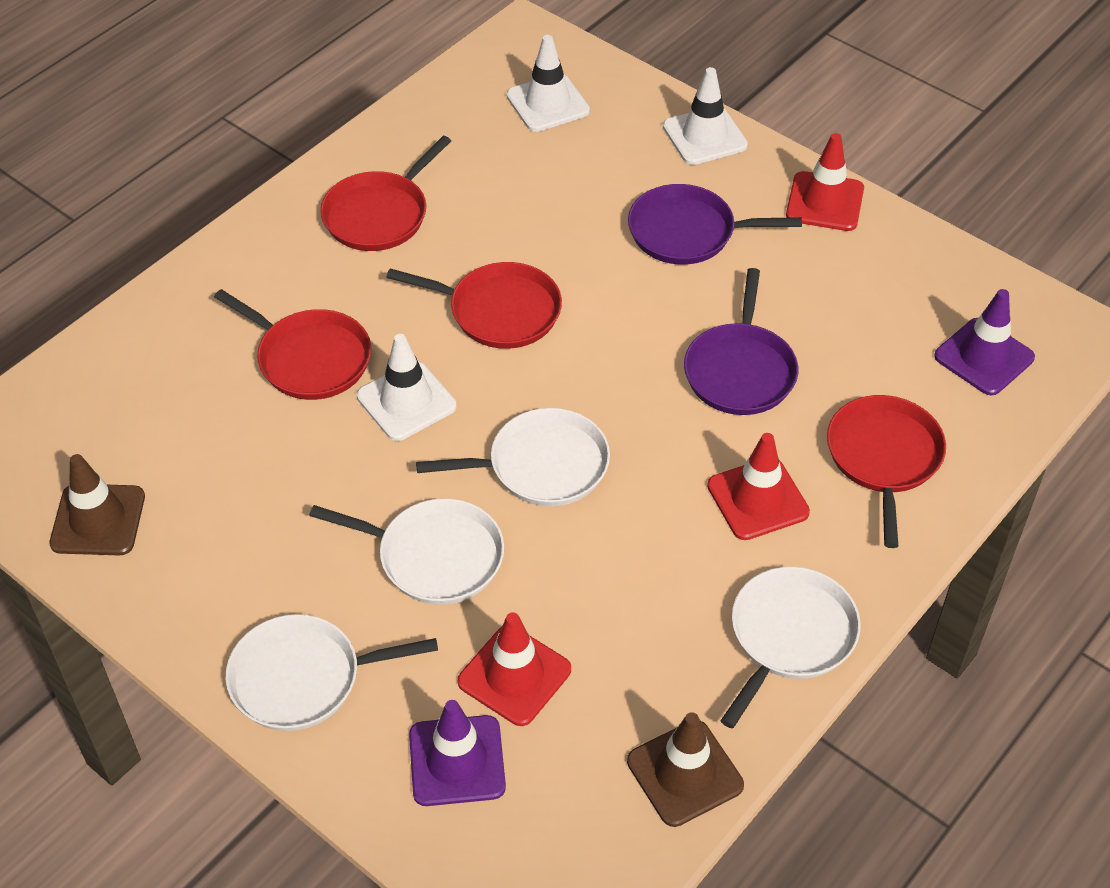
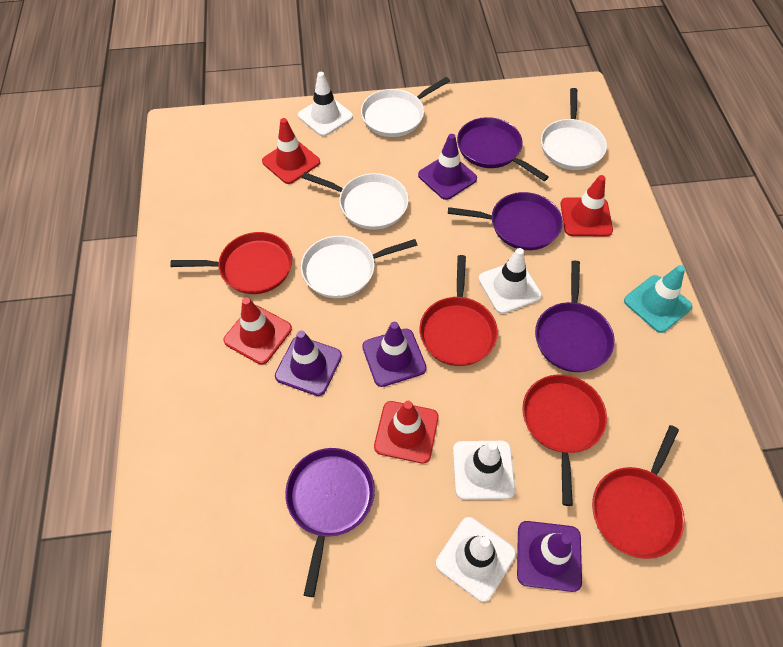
brown traffic cone: 2 -> 0
purple pan: 2 -> 4
purple traffic cone: 2 -> 4
red traffic cone: 3 -> 4
turquoise traffic cone: 0 -> 1
white traffic cone: 3 -> 4

